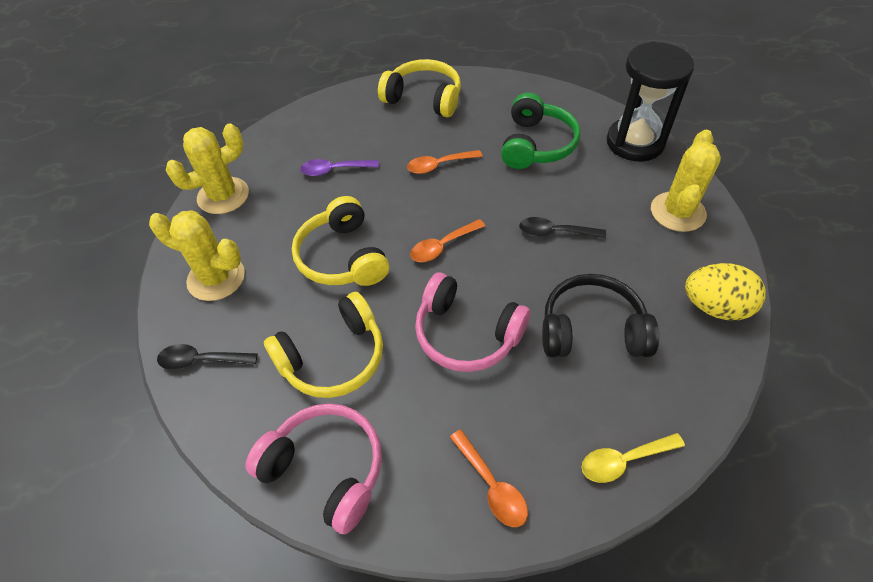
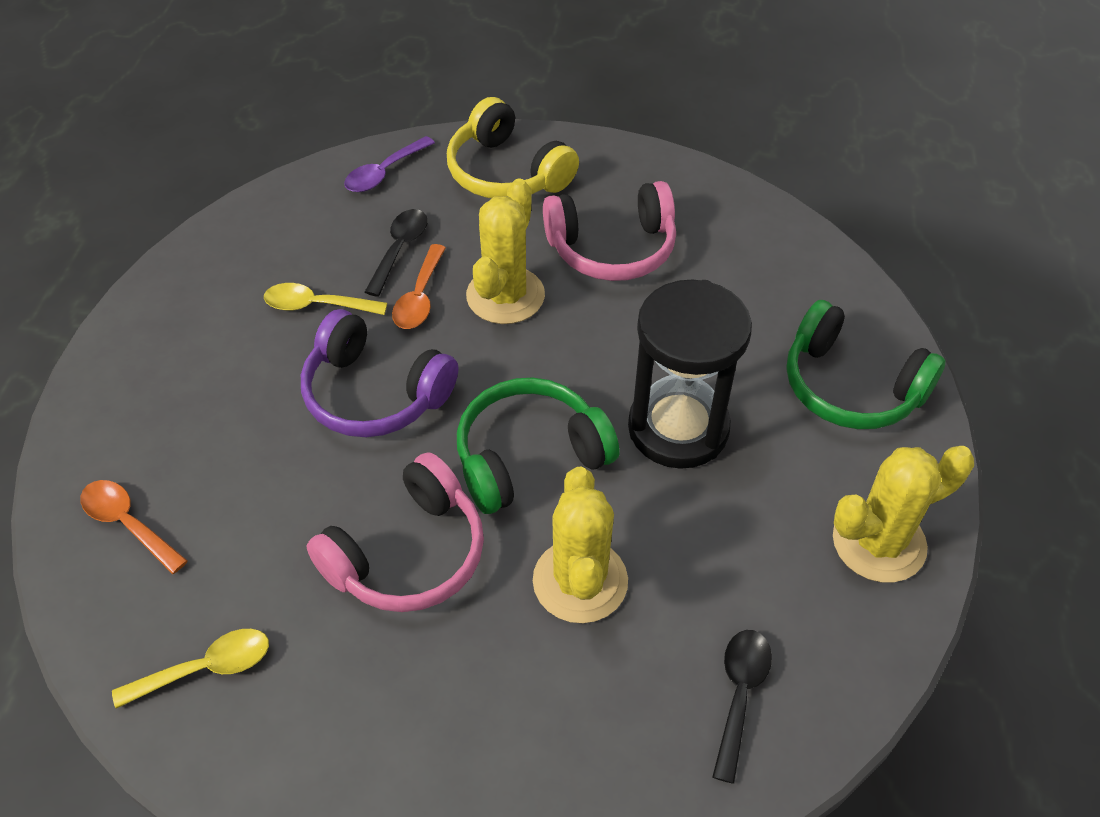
black headphones: 1 -> 0
green headphones: 1 -> 2
orange spoon: 3 -> 2
purple headphones: 0 -> 1
yellow egg: 1 -> 0
yellow headphones: 3 -> 1
yellow spoon: 1 -> 2

